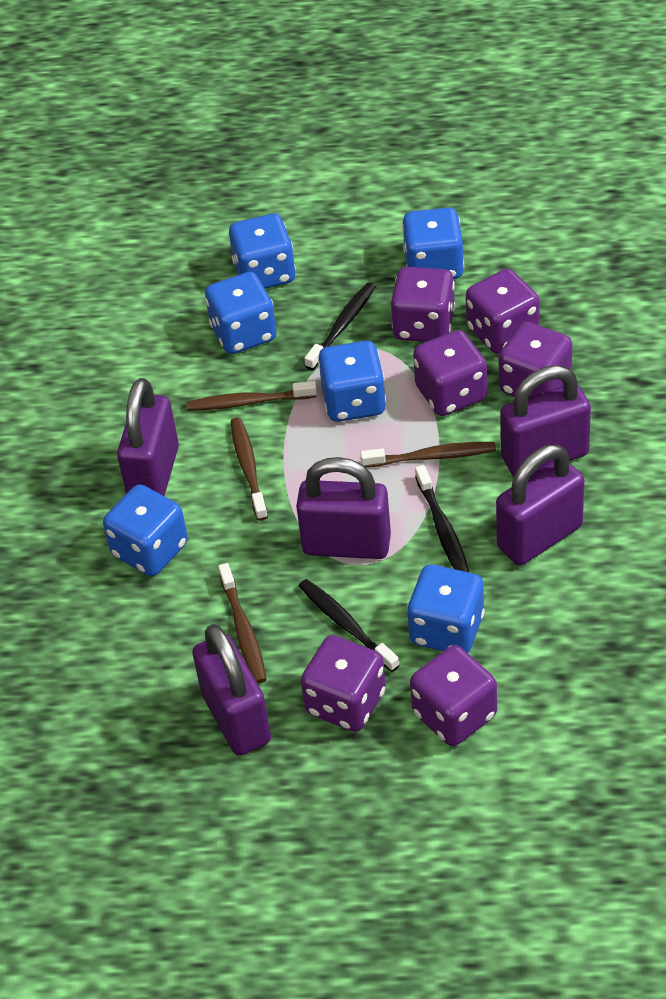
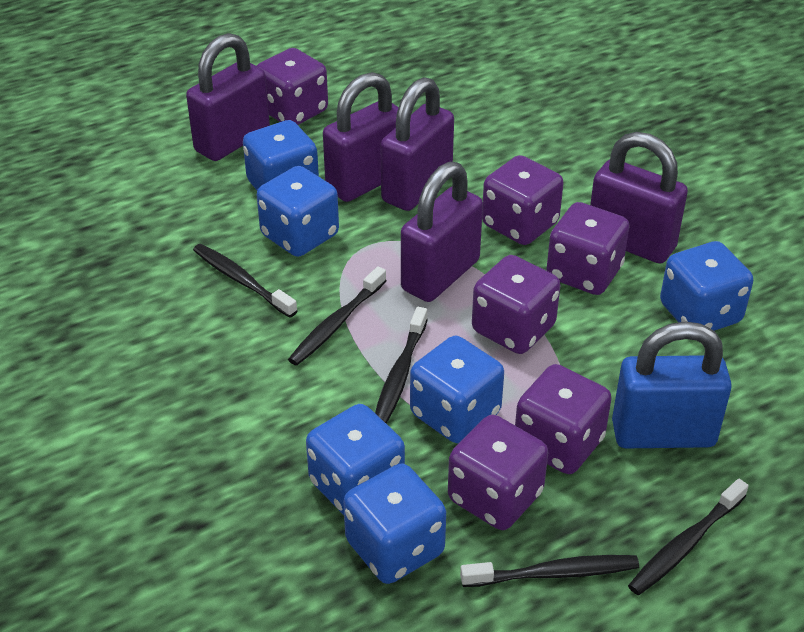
black toothbrush: 3 -> 5
blue padlock: 0 -> 1
brown toothbrush: 4 -> 0

